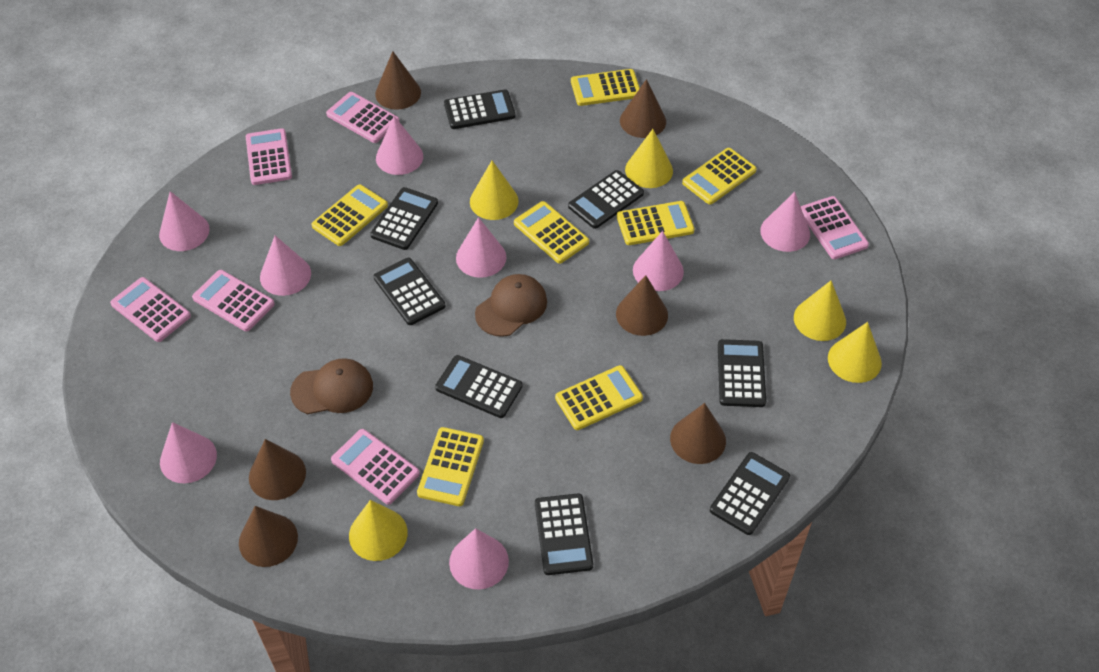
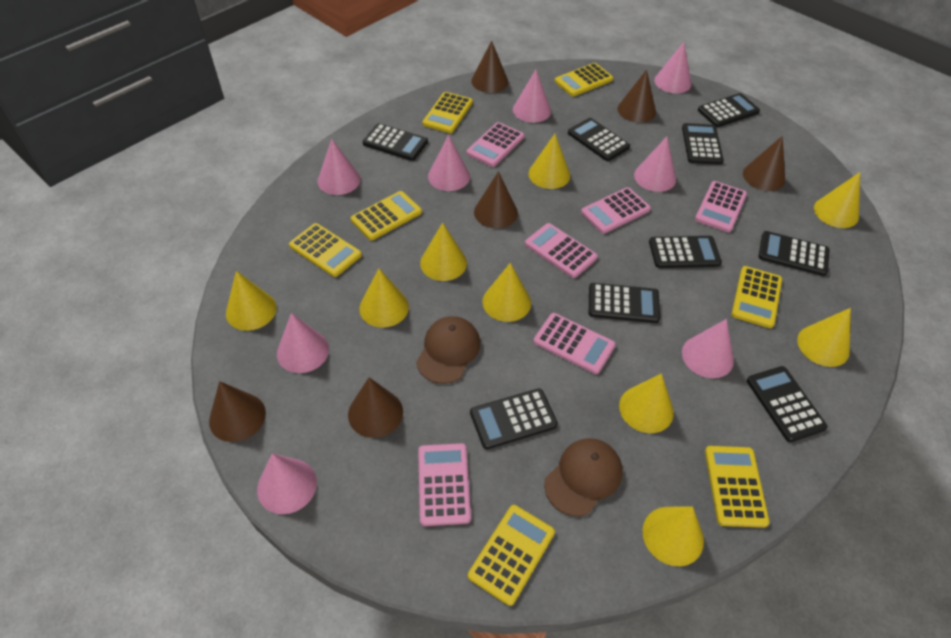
black calculator: 8 -> 9
yellow cone: 5 -> 9

